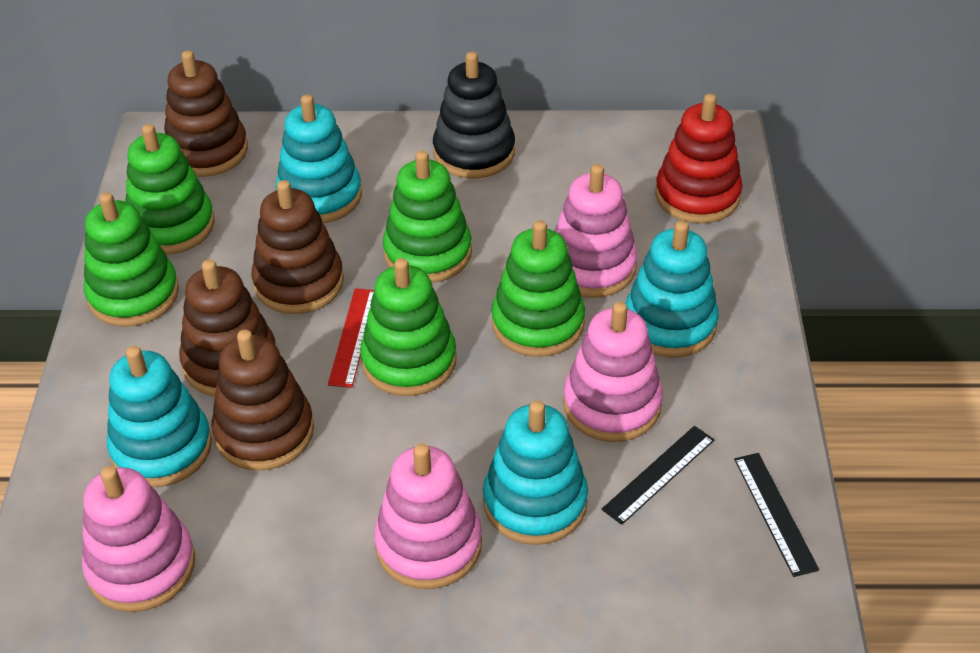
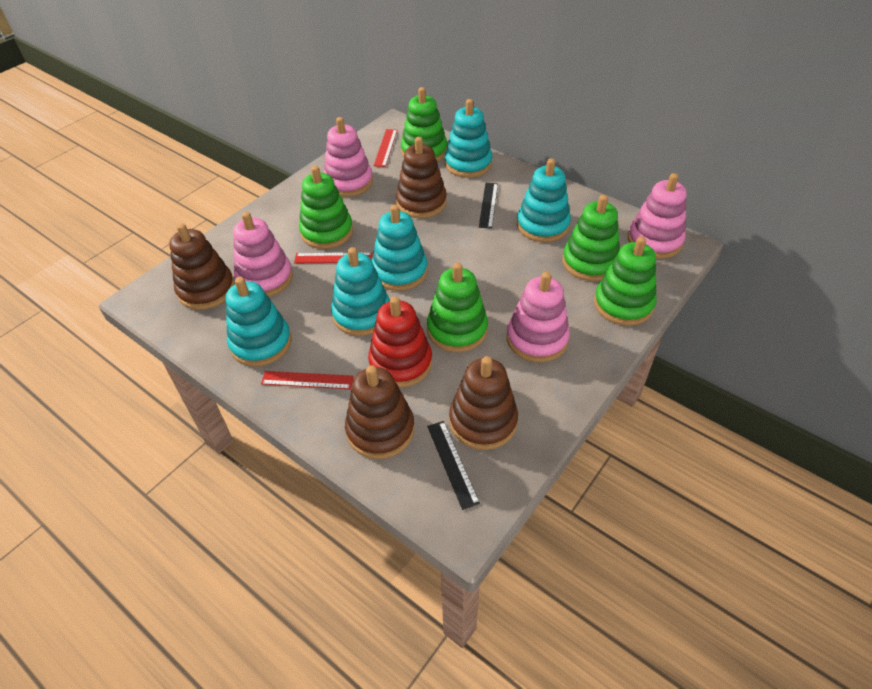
black stacking toy: 1 -> 0
red ruler: 1 -> 3
turquoise stacking toy: 4 -> 5

